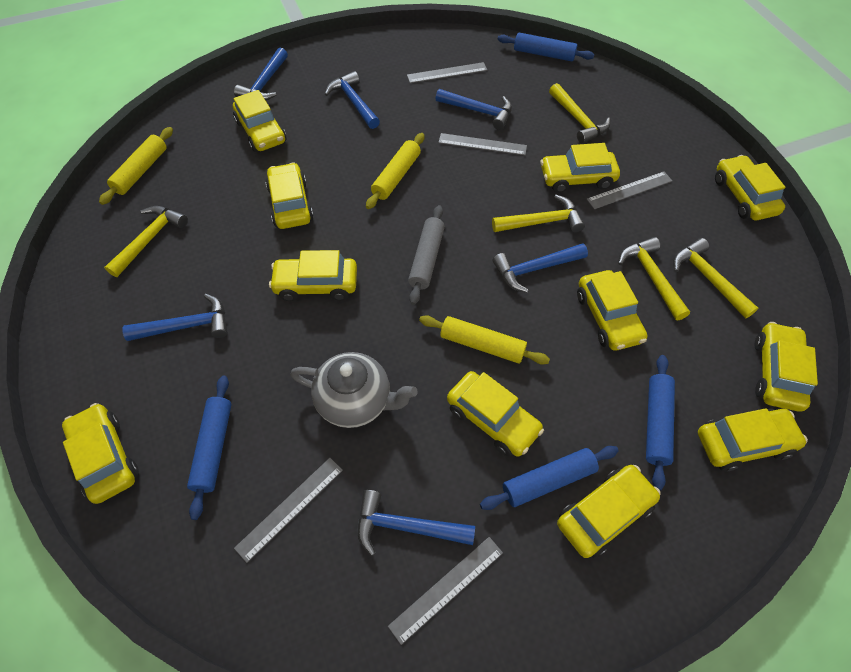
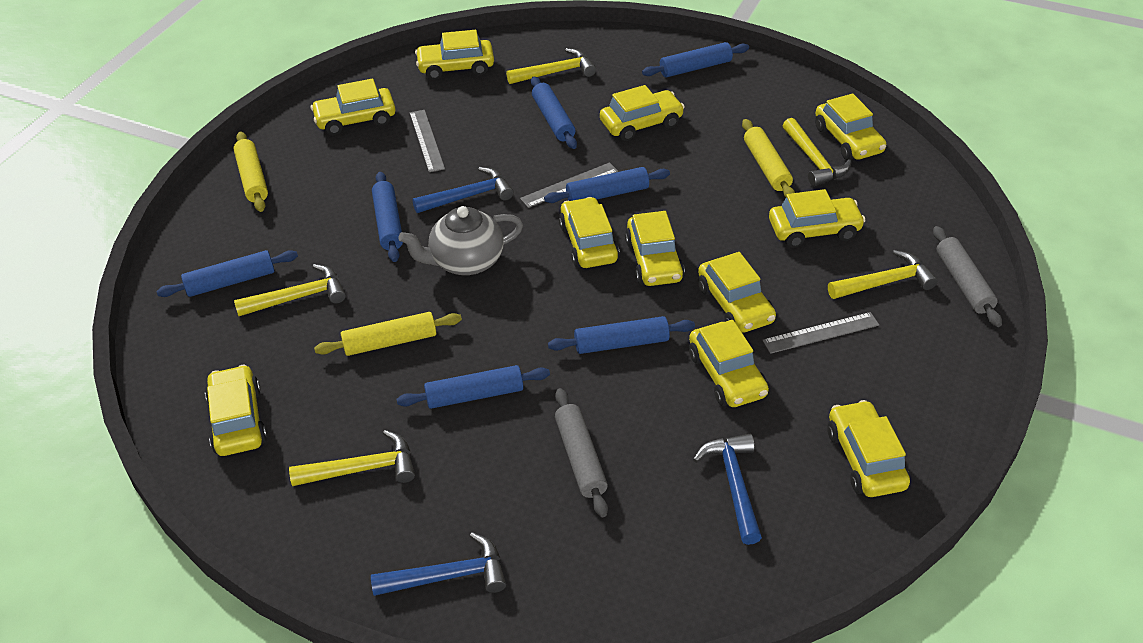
blue hammer: 6 -> 3
blue rolling pin: 4 -> 7
grey rolling pin: 1 -> 2
grey ruler: 5 -> 3

